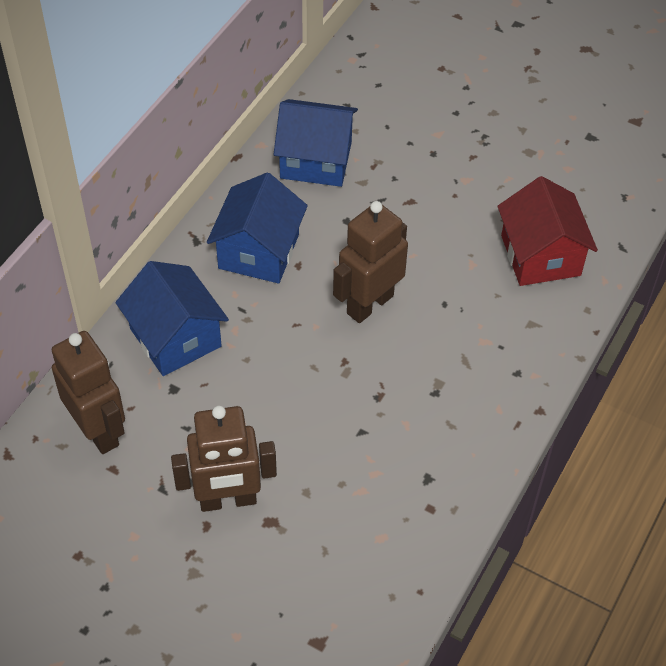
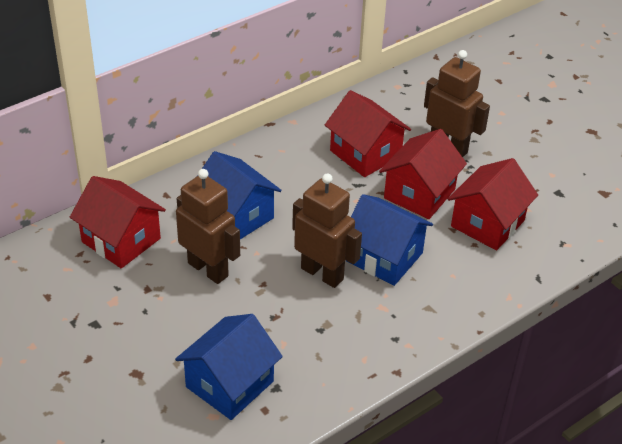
red house: 1 -> 4

